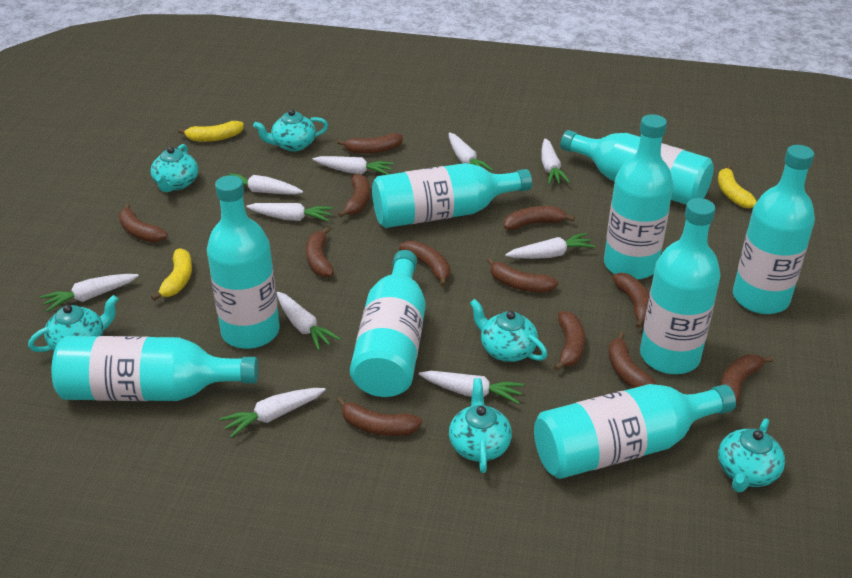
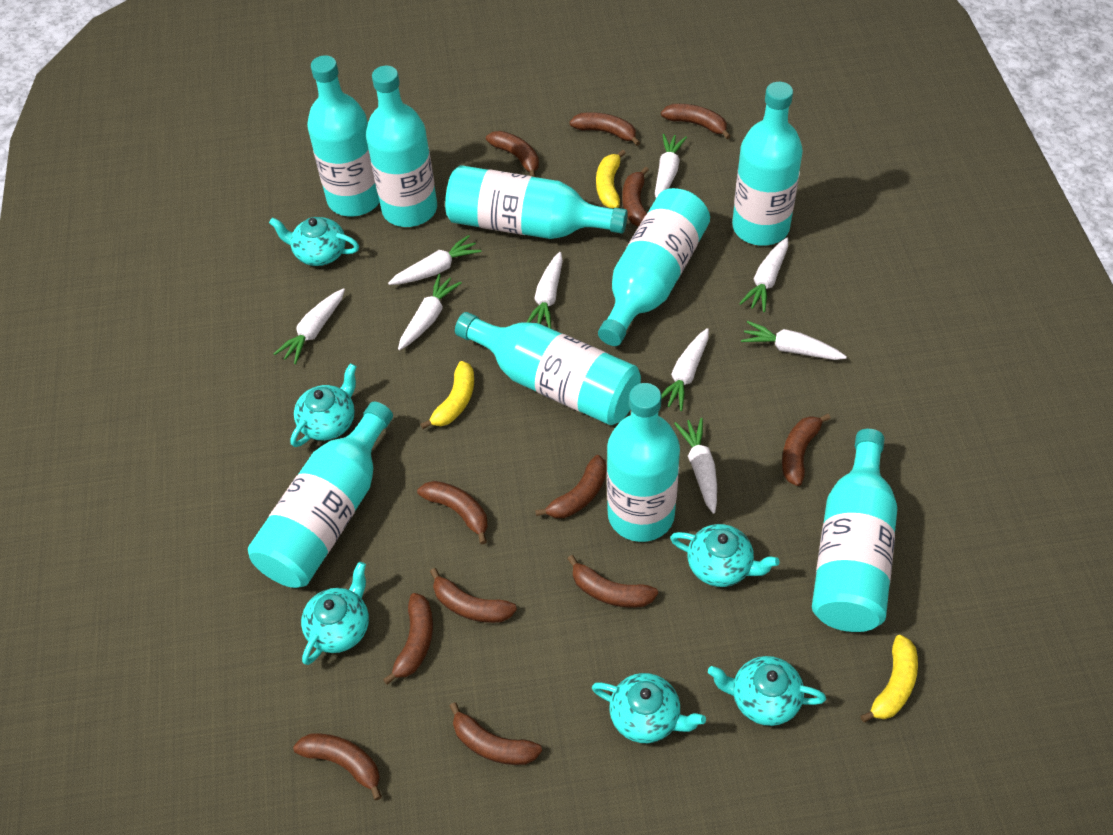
white carrot: 10 -> 9

